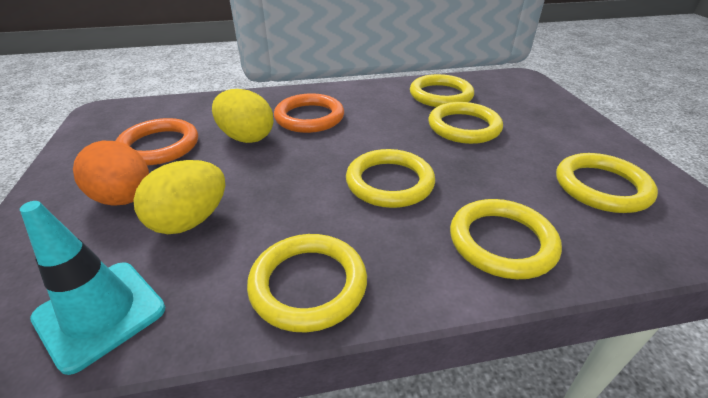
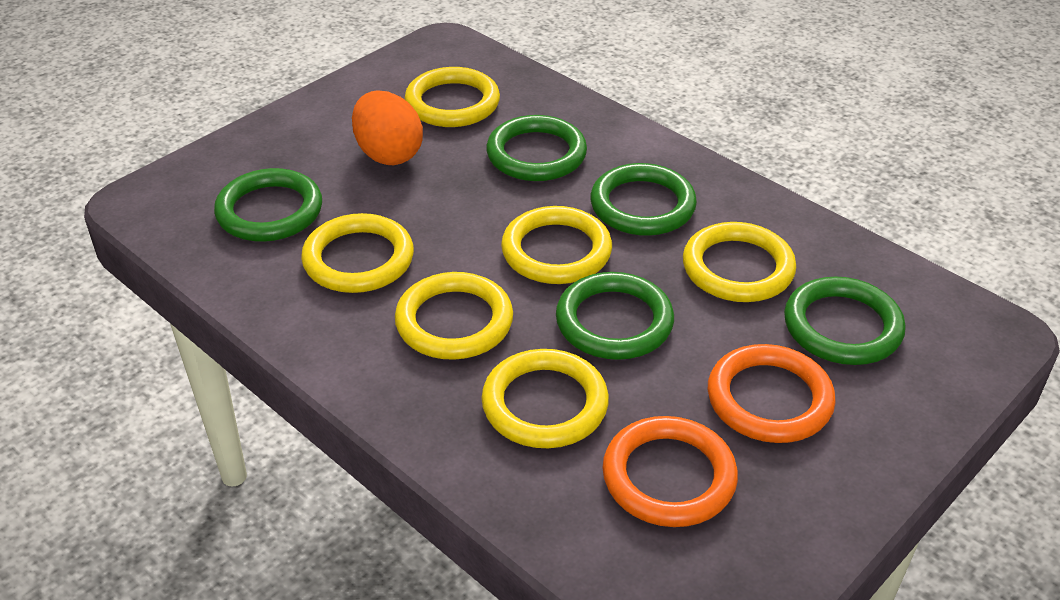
green ring: 0 -> 5
turquoise traffic cone: 1 -> 0
yellow egg: 2 -> 0

